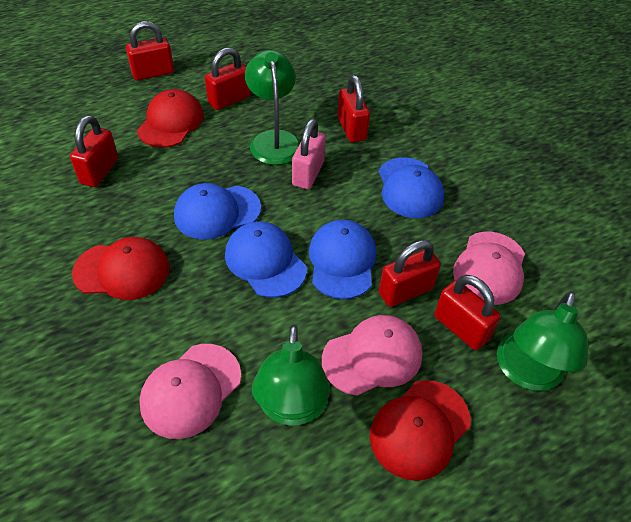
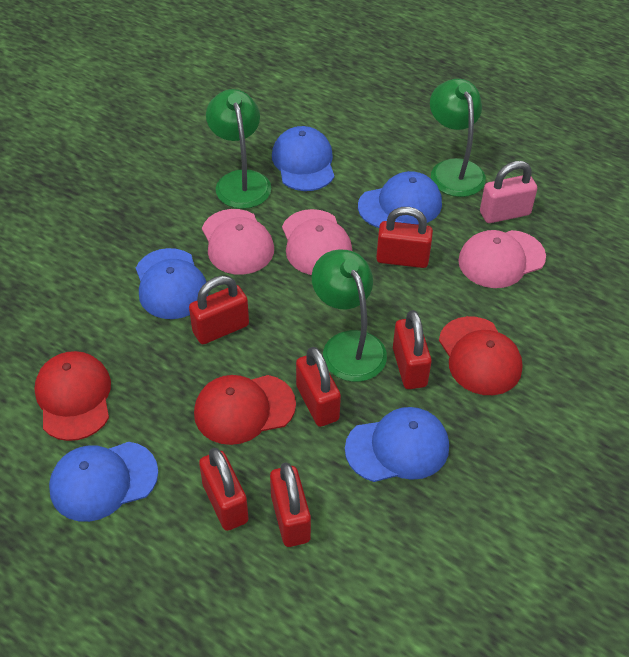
blue cap: 4 -> 5

